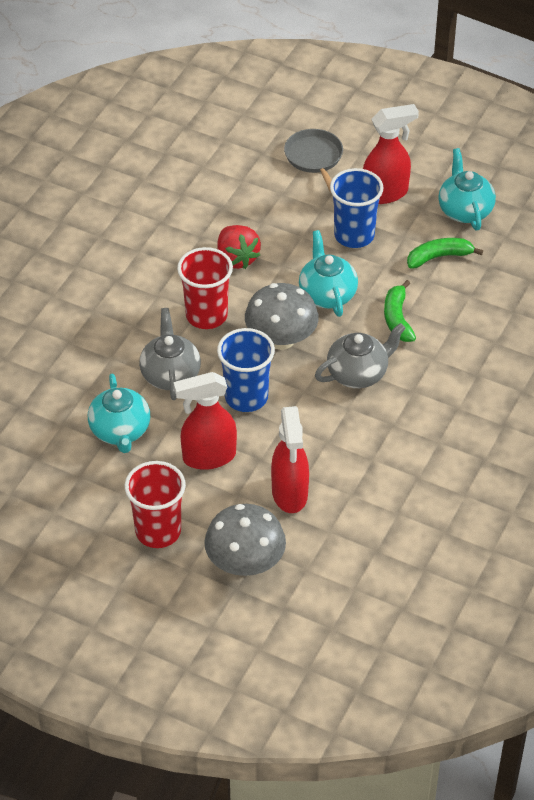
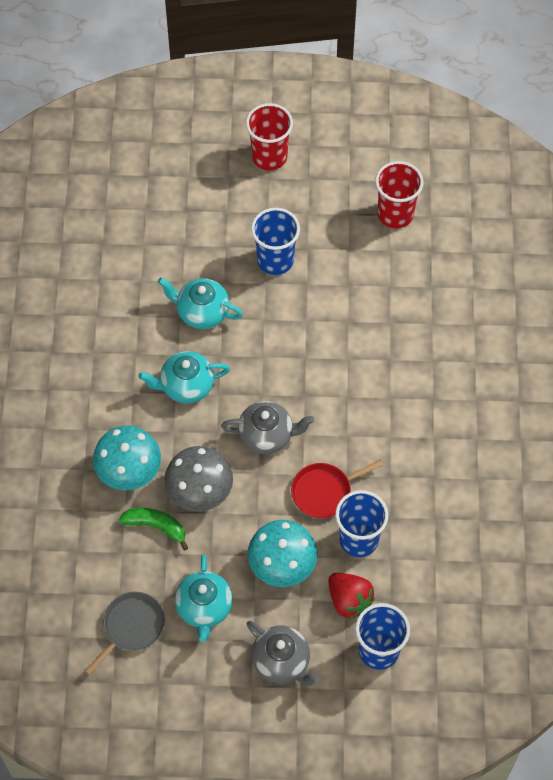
blue cup: 2 -> 3
green banana: 2 -> 1
grey mushroom: 2 -> 1
red pan: 0 -> 1
red spray bottle: 3 -> 0
turquoise mushroom: 0 -> 2

